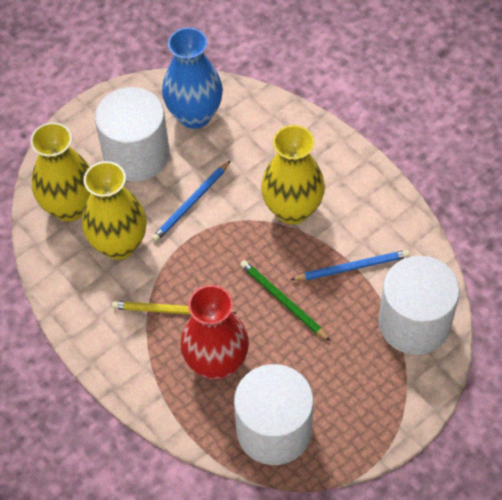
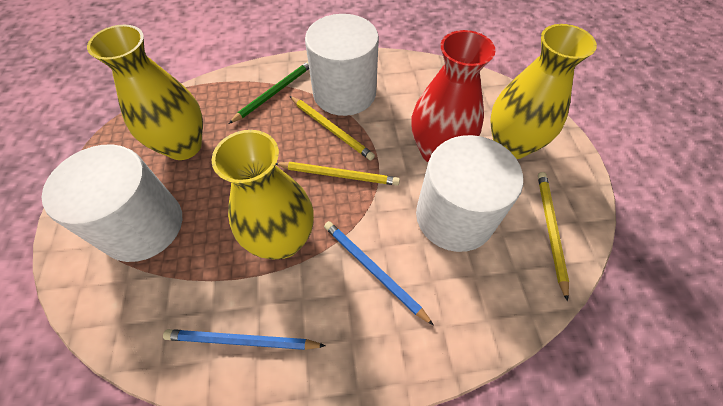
blue vase: 1 -> 0
yellow pencil: 1 -> 3

